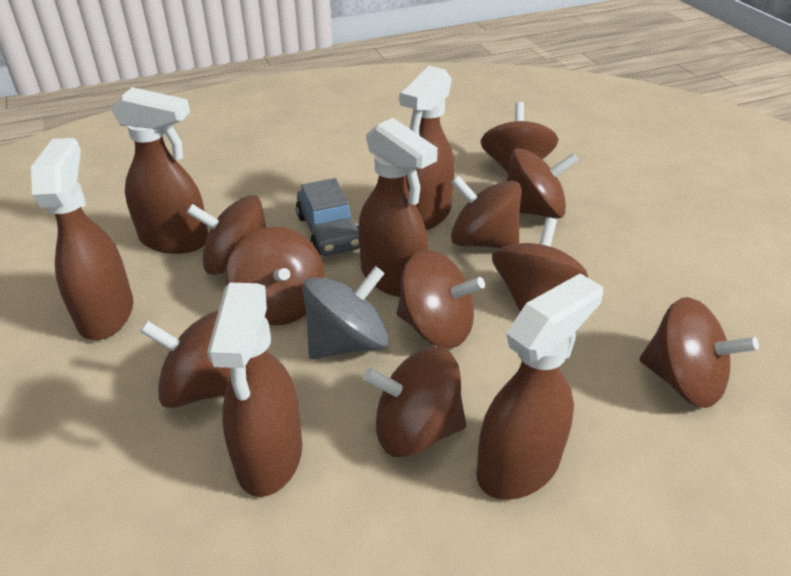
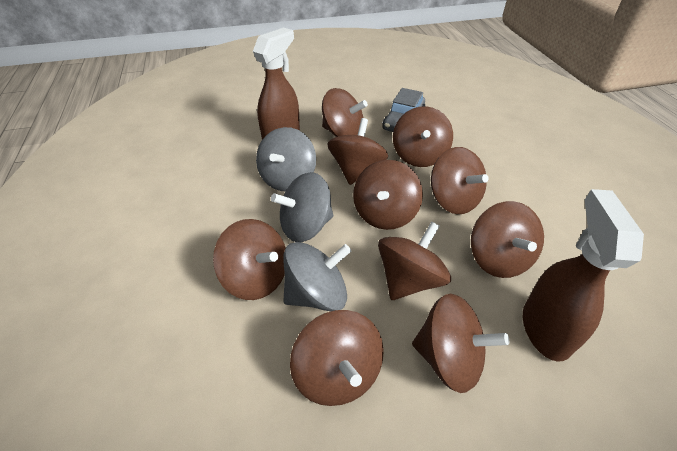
brown spray bottle: 6 -> 2
grey spinning top: 1 -> 3

